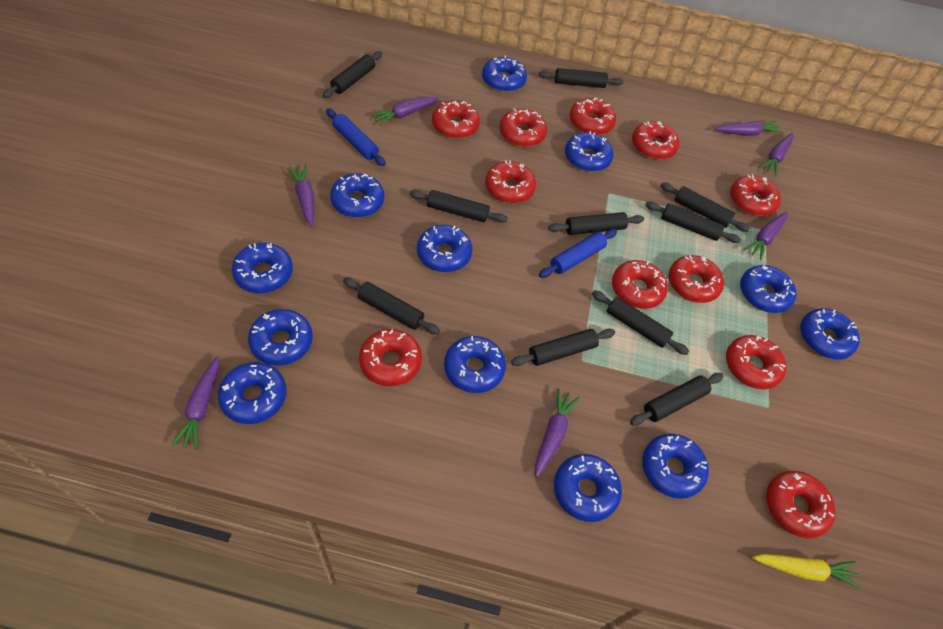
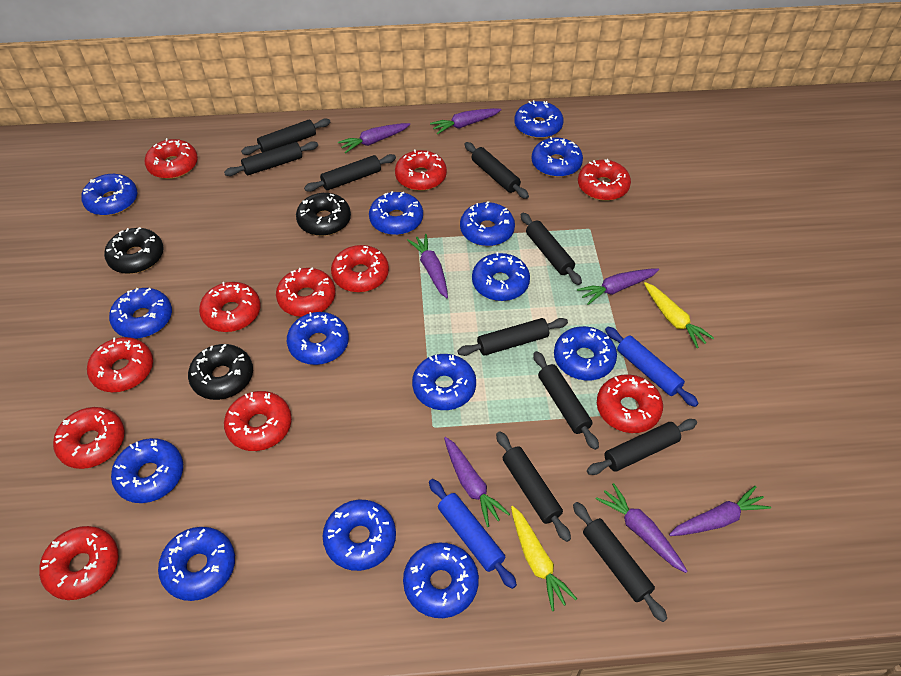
black donut: 0 -> 3
blue donut: 12 -> 14
yellow carrot: 1 -> 2

